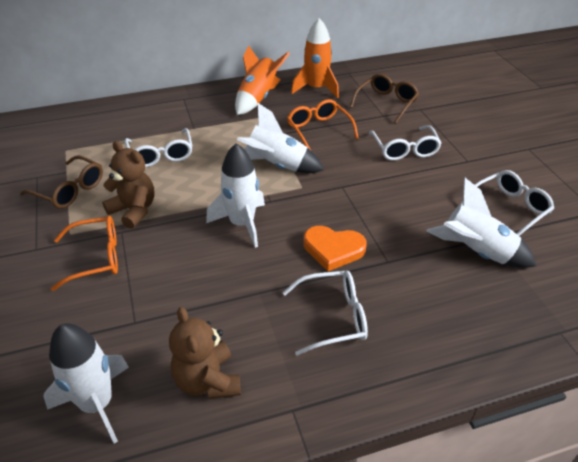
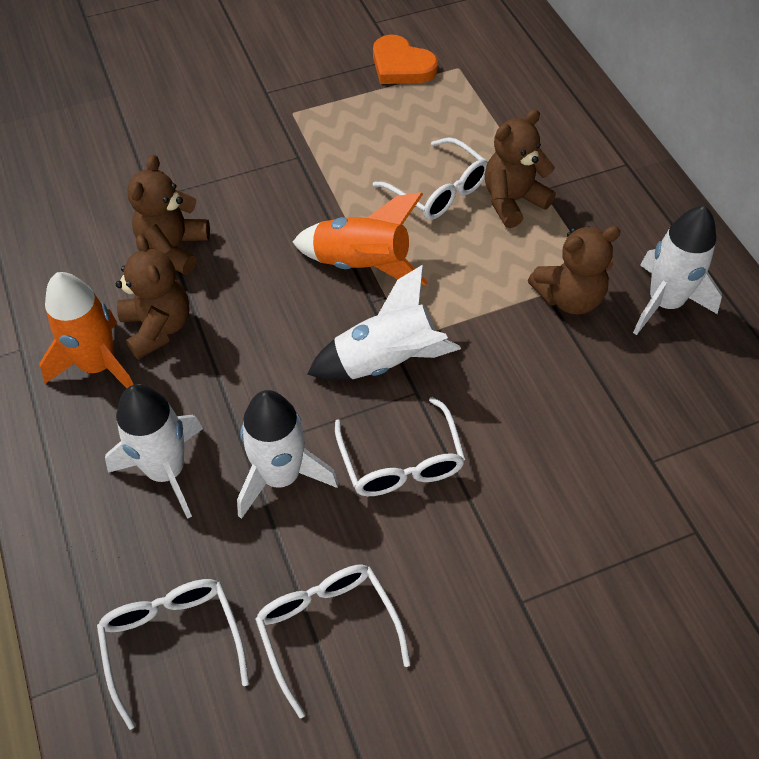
brown glasses: 2 -> 0
brown teddy bear: 2 -> 4
orange glasses: 2 -> 0

